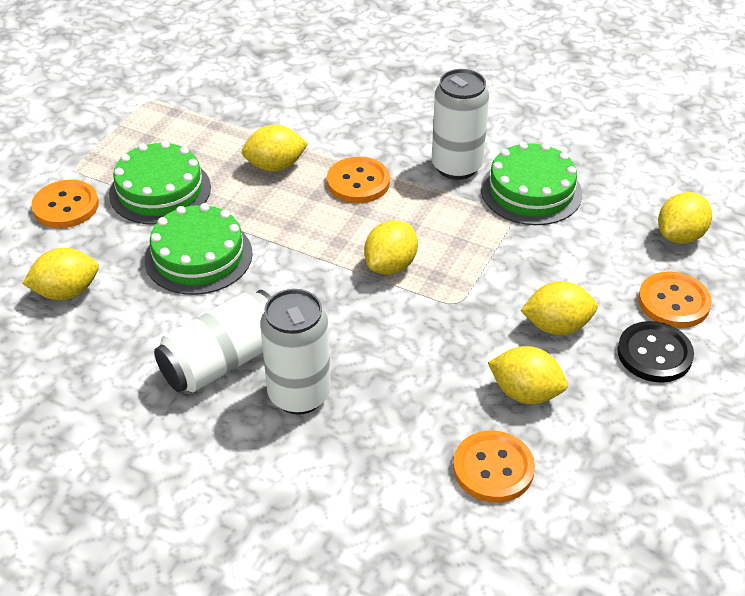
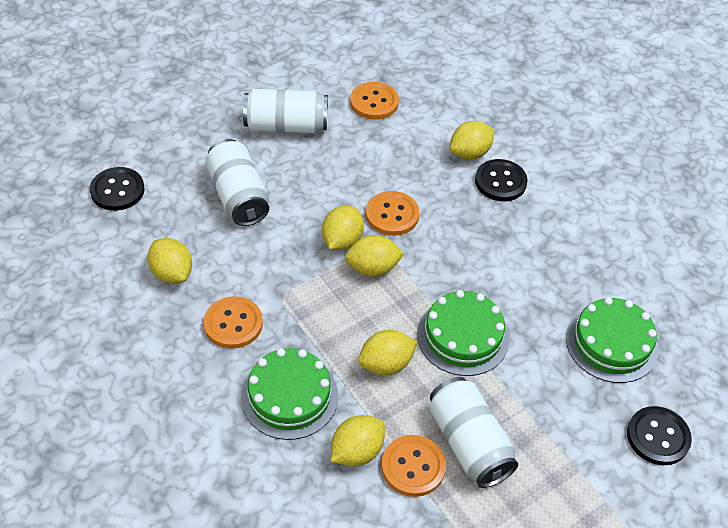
black button: 1 -> 3

